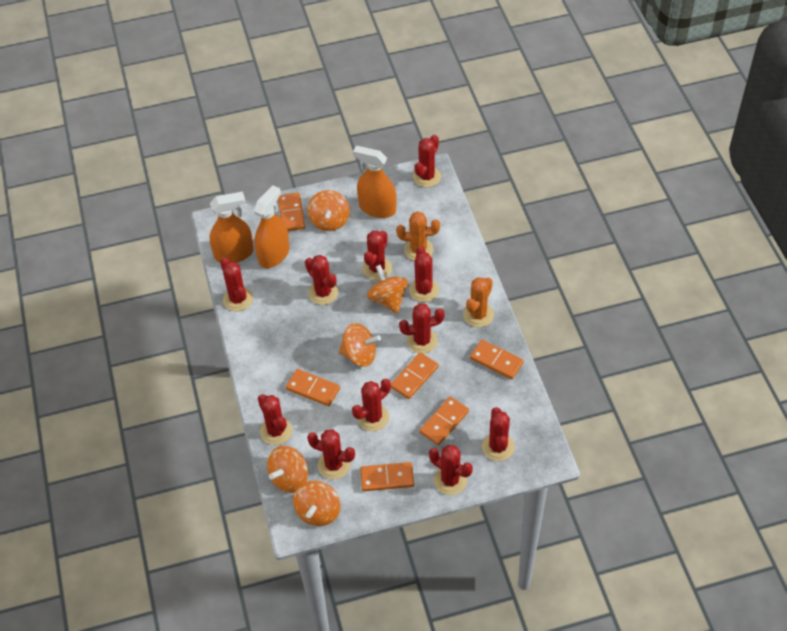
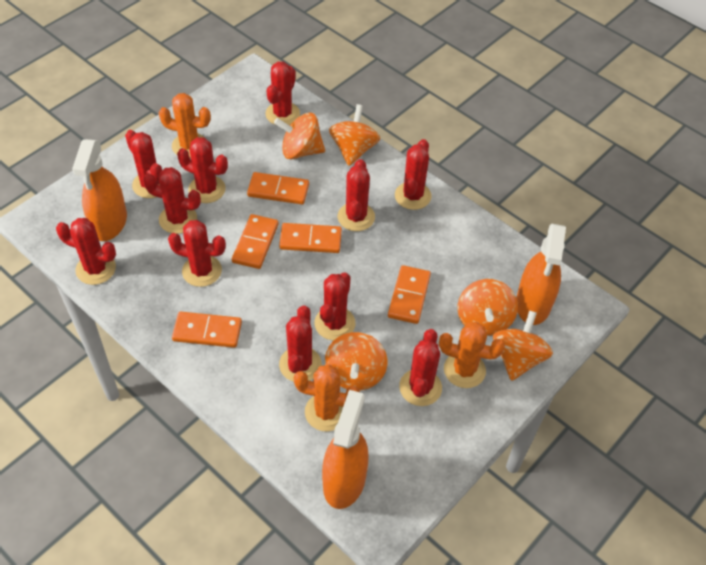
orange cactus: 2 -> 3
orange domino: 6 -> 5

